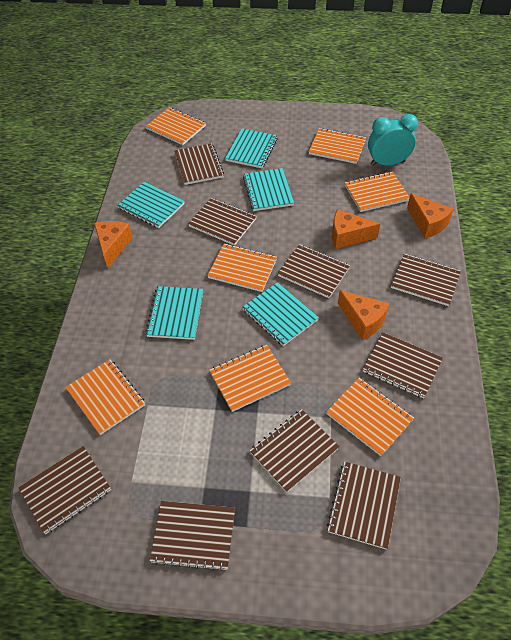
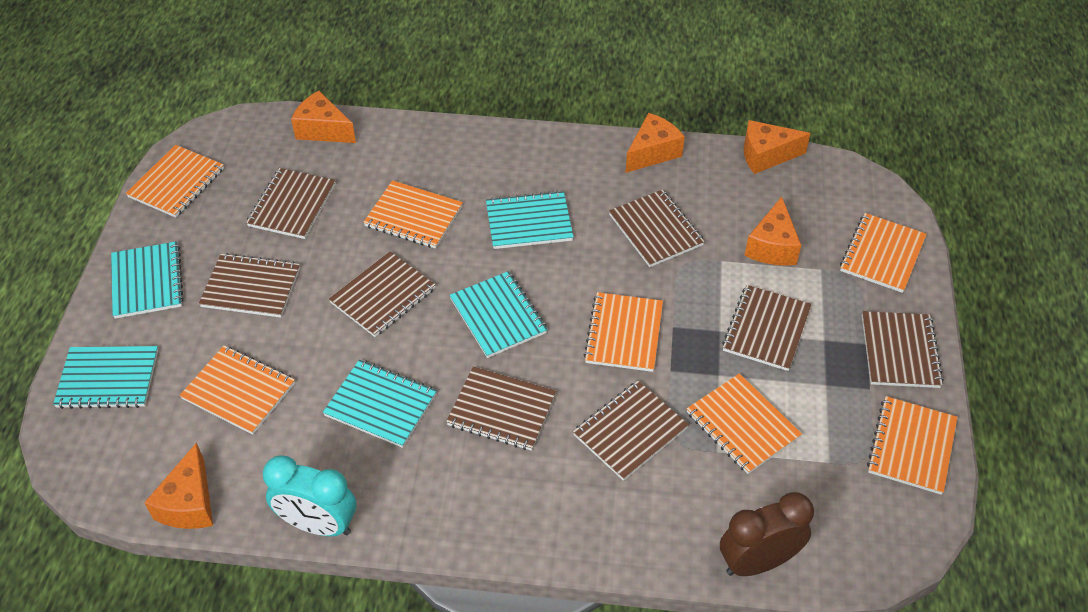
brown clock: 0 -> 1
brown notebook: 9 -> 8
orange cheese: 4 -> 5

